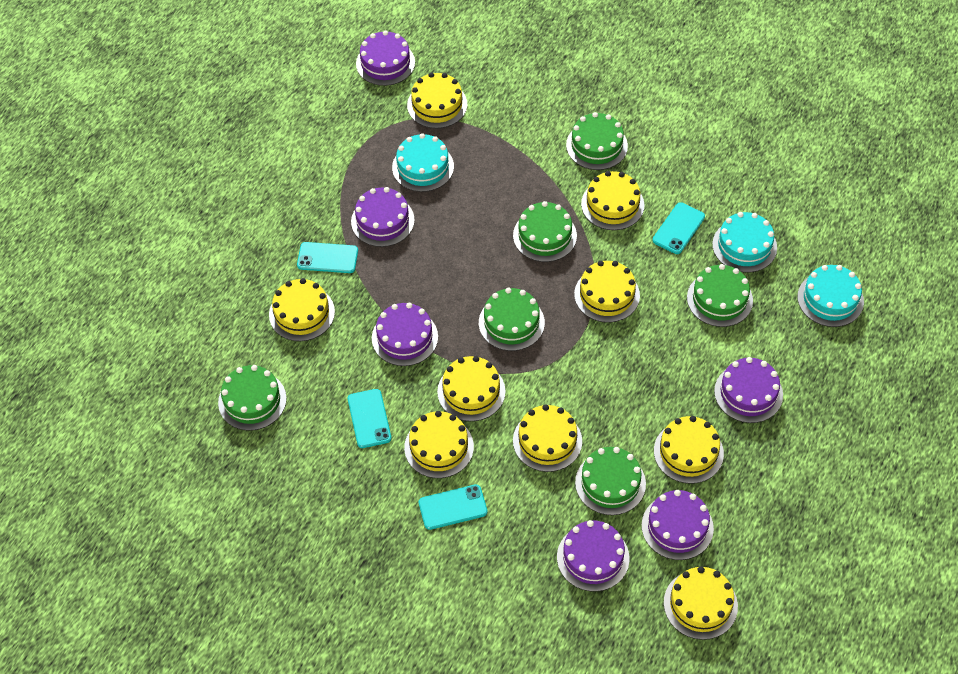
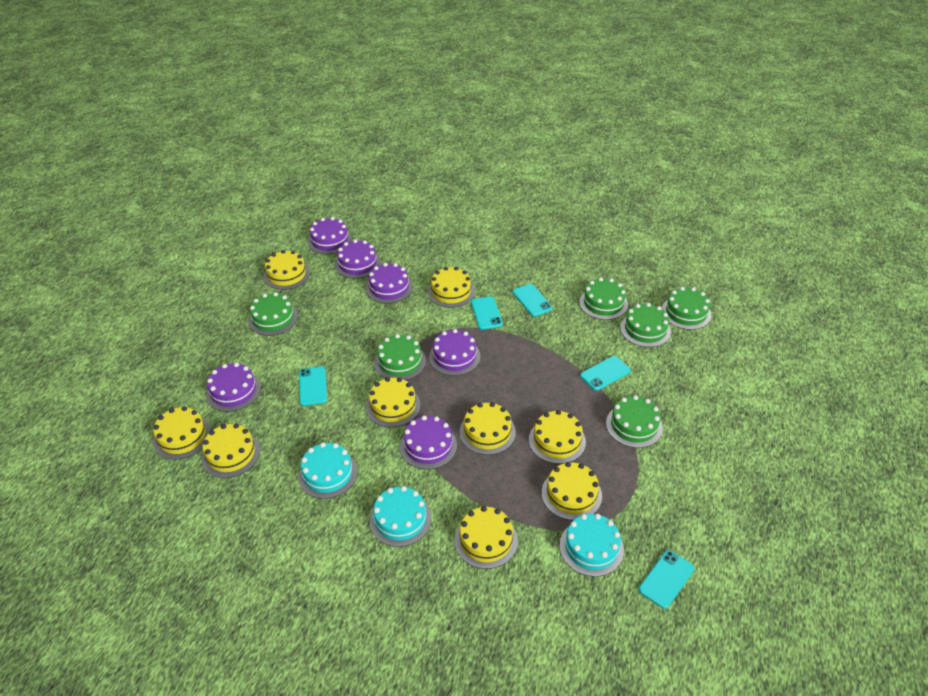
turquoise phone: 4 -> 5

